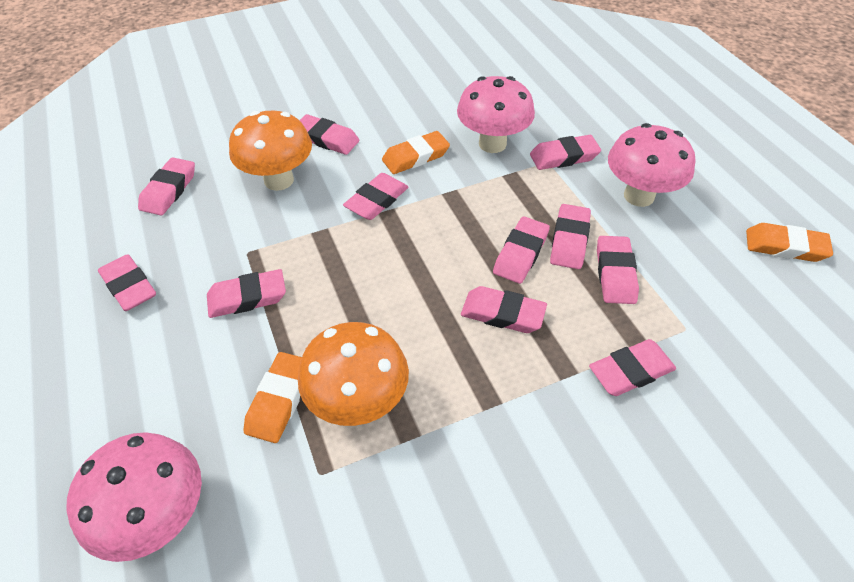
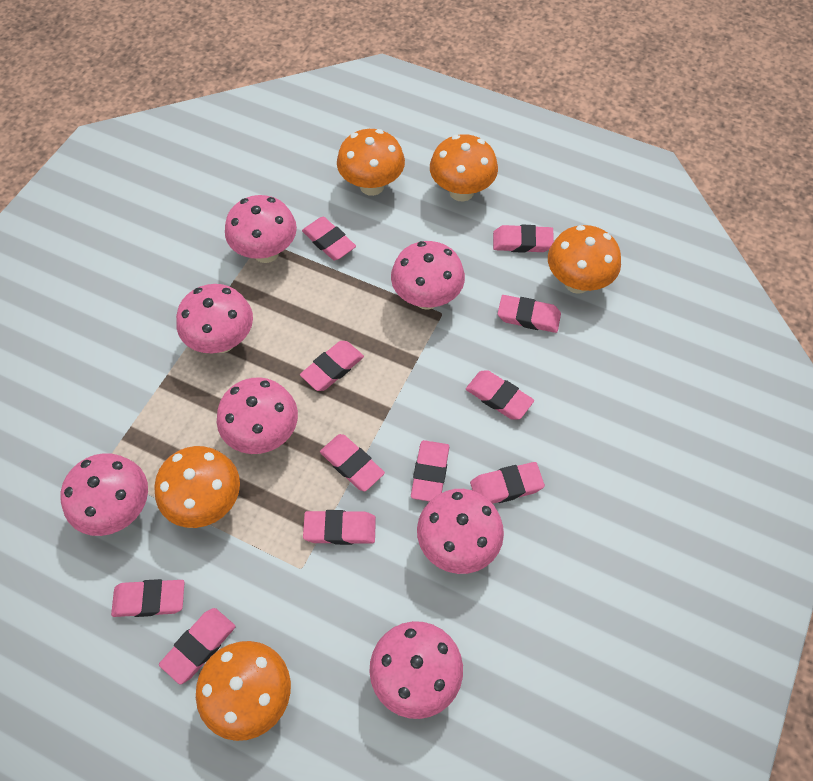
orange eraser: 3 -> 0
orange mushroom: 2 -> 5
pink mushroom: 3 -> 7

